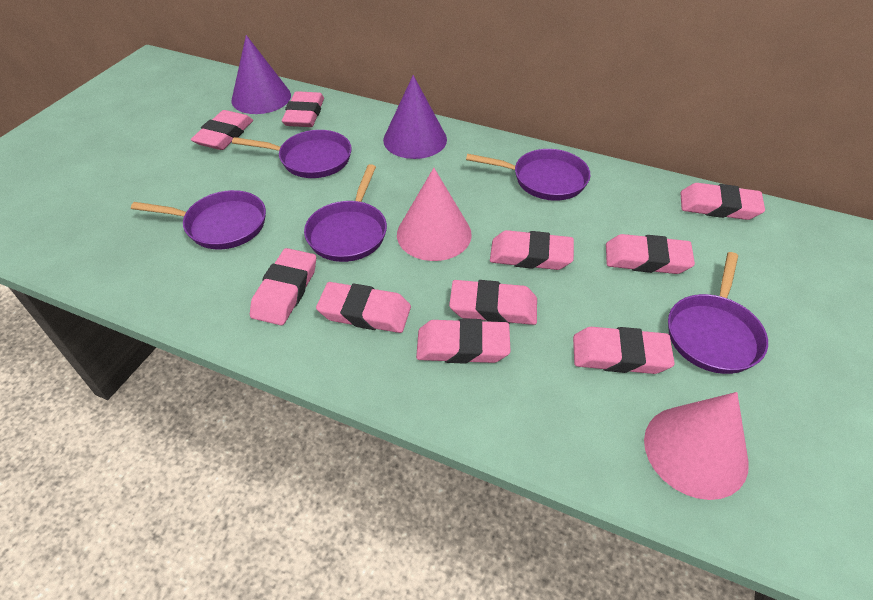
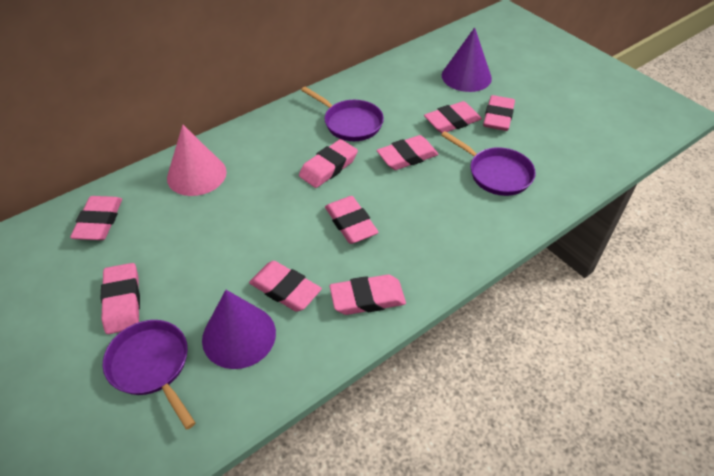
pink cone: 2 -> 1
pink eraser: 10 -> 9
purple pan: 5 -> 3

